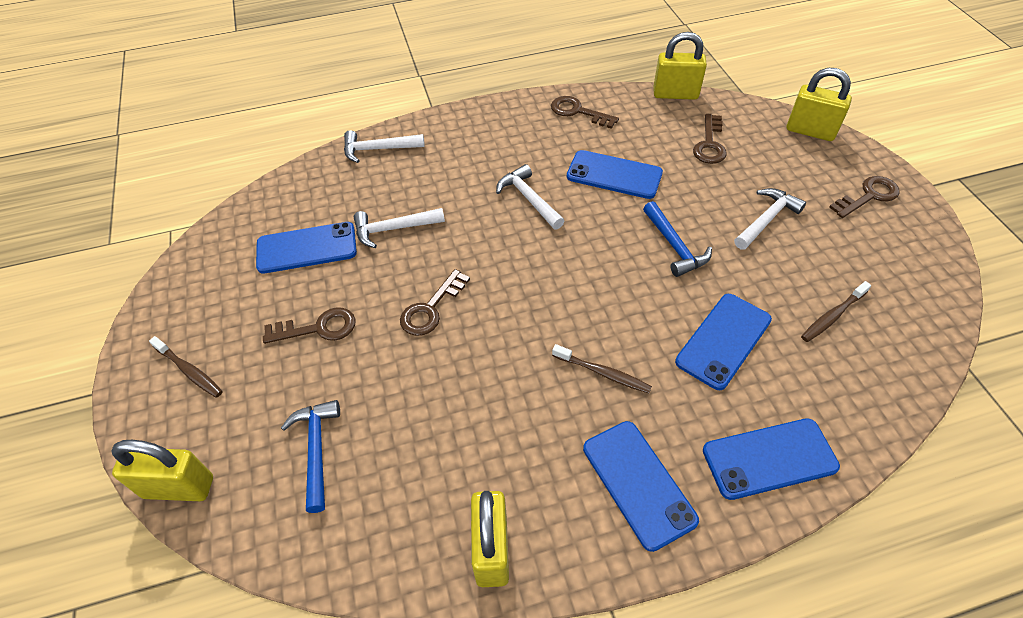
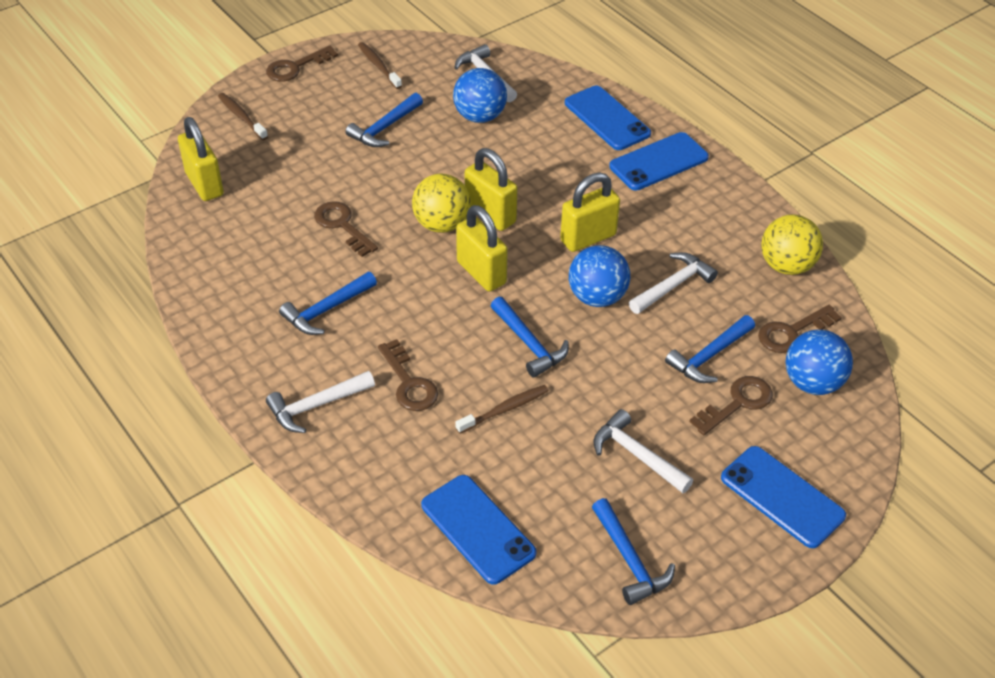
blue ball: 0 -> 3
blue hammer: 2 -> 5
blue phone: 5 -> 4
yellow ball: 0 -> 2

